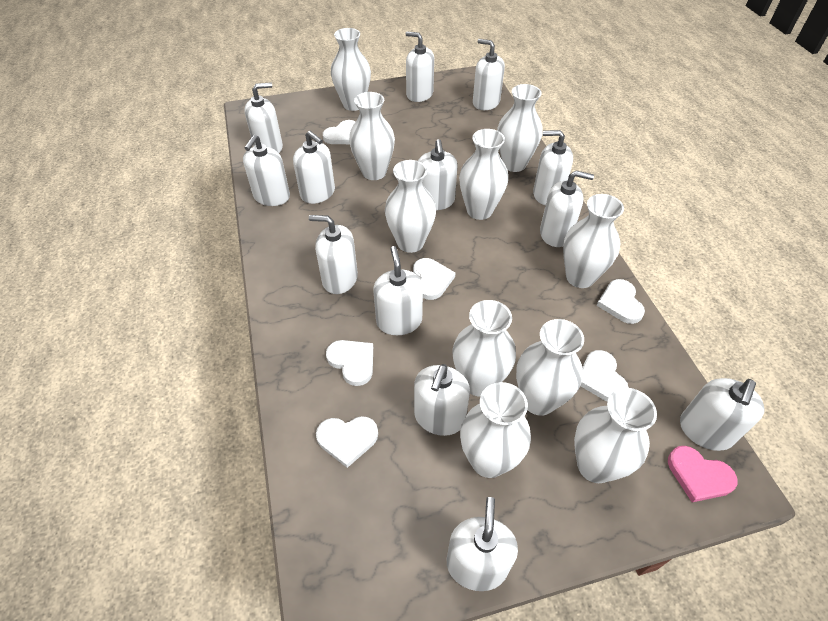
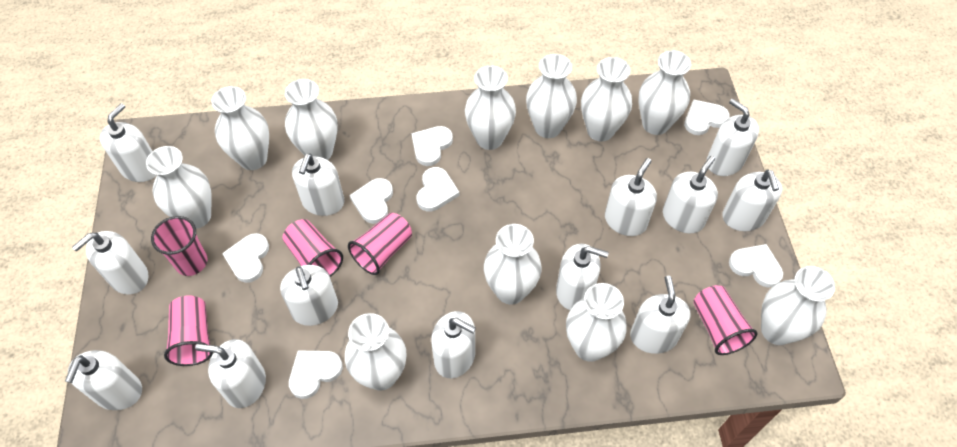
pink cup: 0 -> 5
pink heart: 1 -> 0
white heart: 6 -> 7
white vase: 10 -> 11

